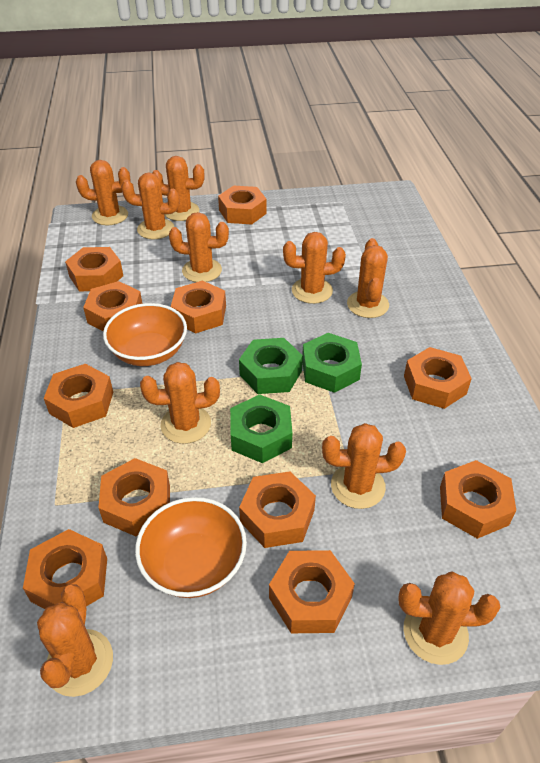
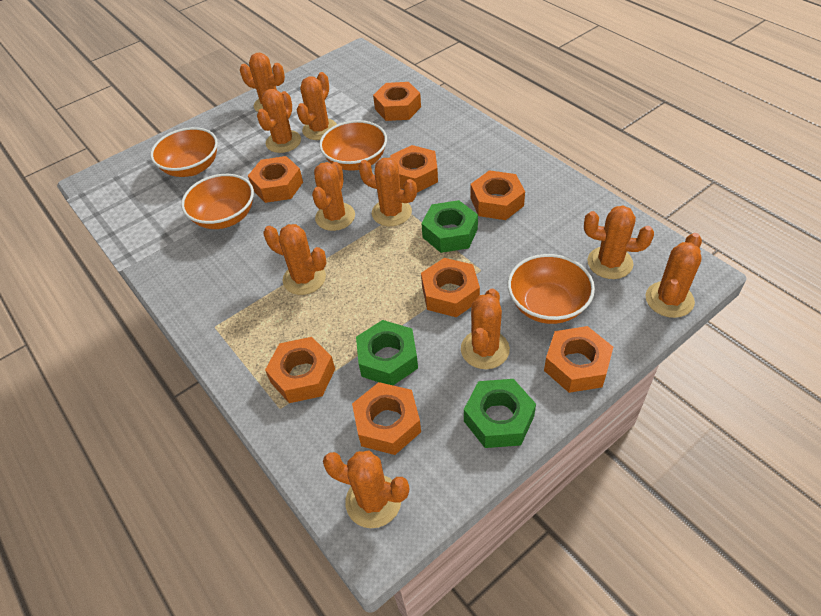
orange bowl: 2 -> 4
orange nut: 11 -> 8

